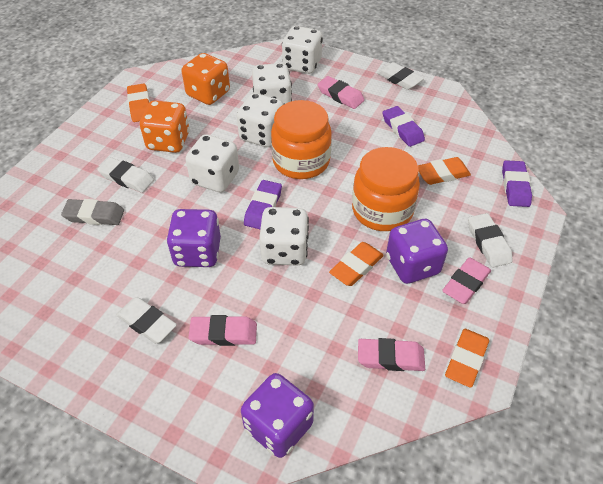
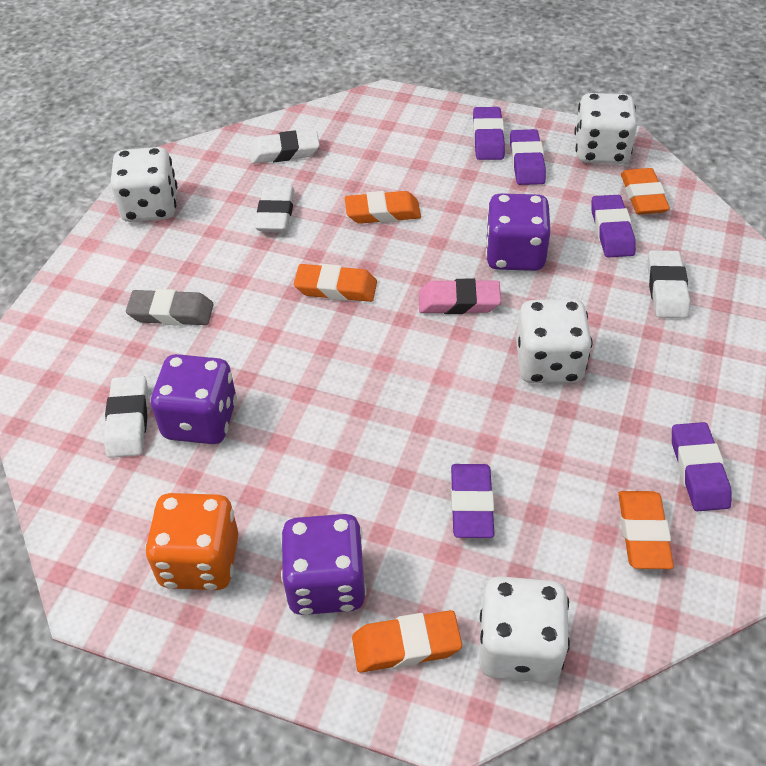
orange dice: 2 -> 1
orange eraser: 4 -> 5
orange jar: 2 -> 0
pink eraser: 4 -> 1
purple eraser: 3 -> 5
white dice: 5 -> 4

